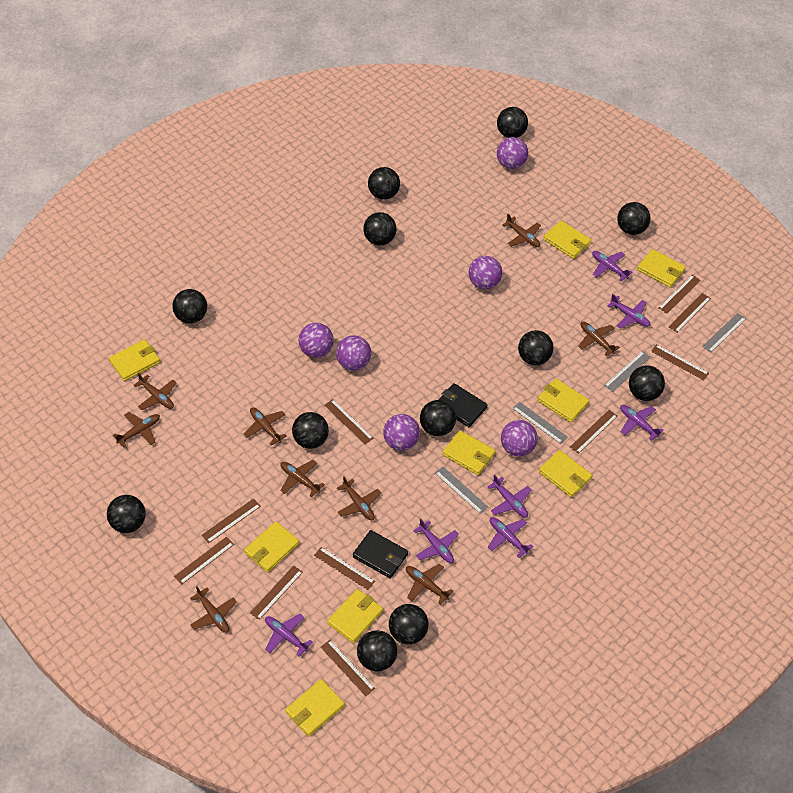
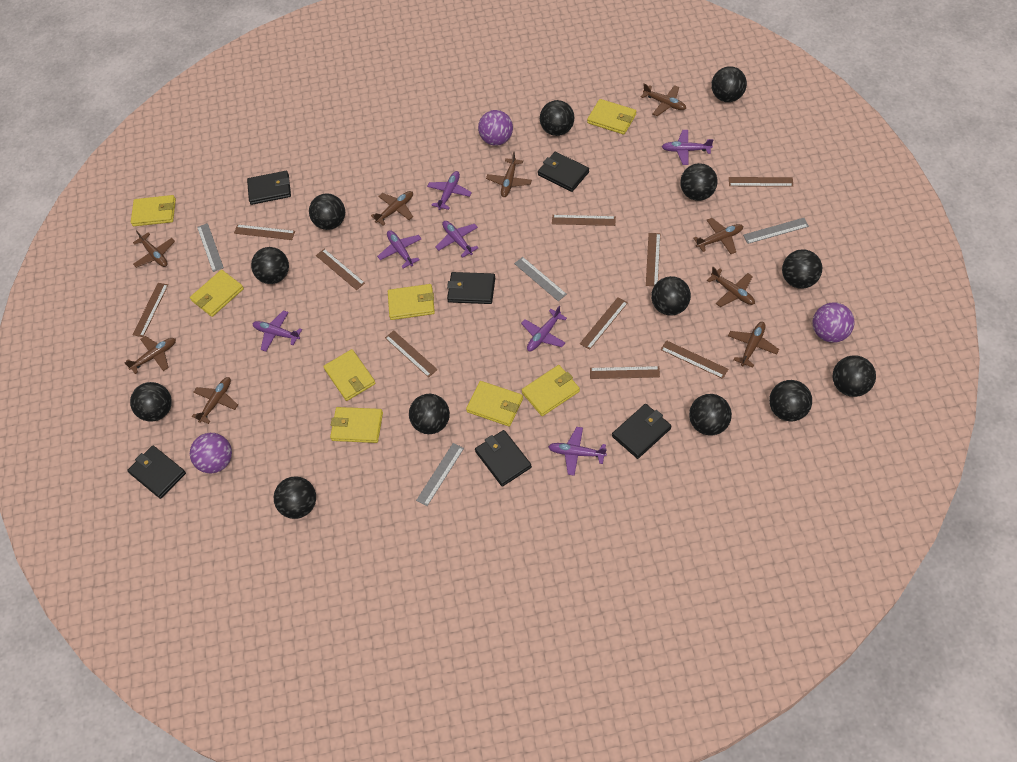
black ball: 12 -> 13
black wallet: 2 -> 6
purple ball: 6 -> 3
yellow wallet: 9 -> 8

